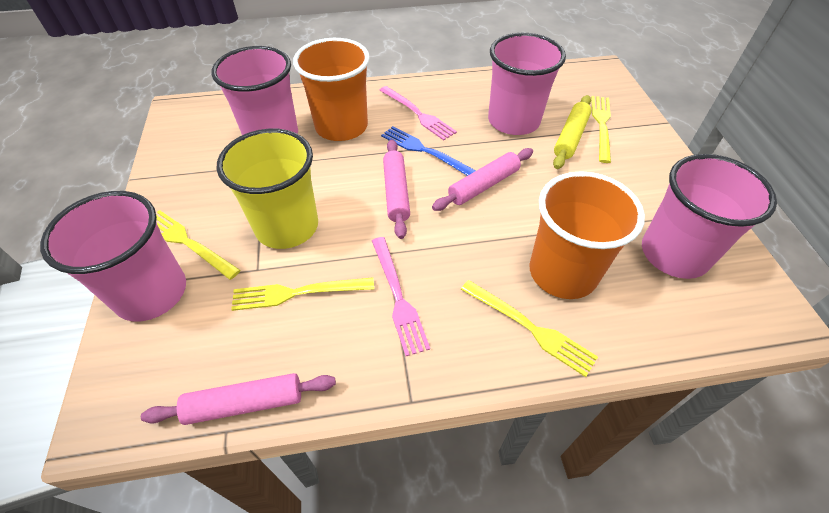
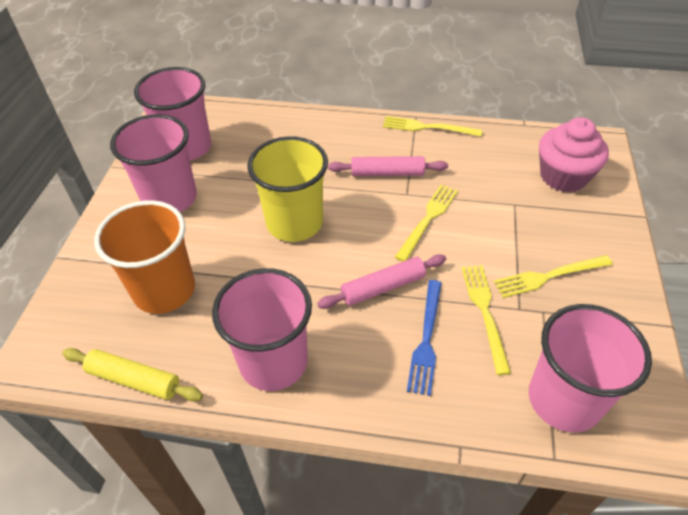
orange cup: 2 -> 1
pink cupcake: 0 -> 1
pink fork: 2 -> 0
pink rolling pin: 3 -> 2

